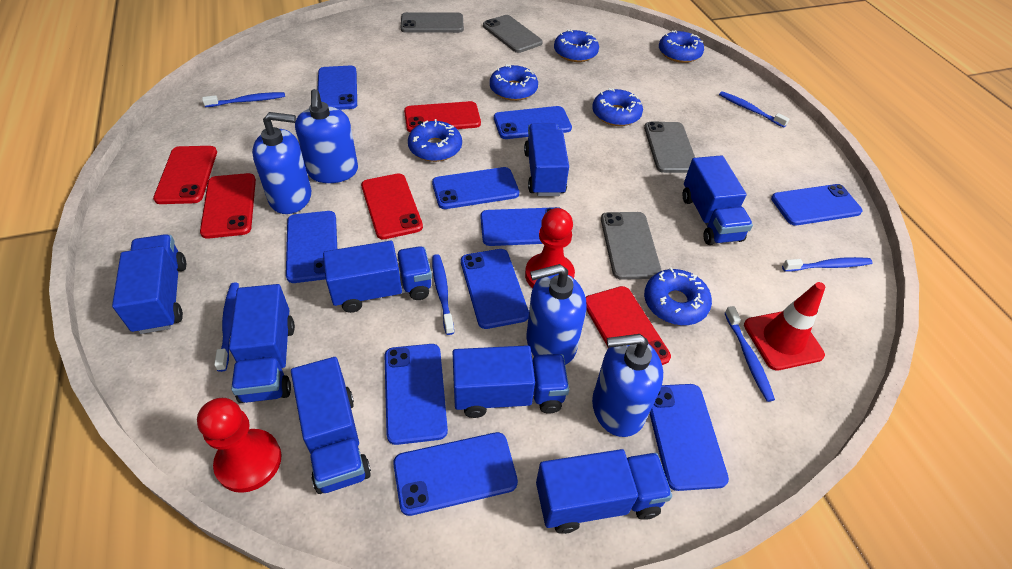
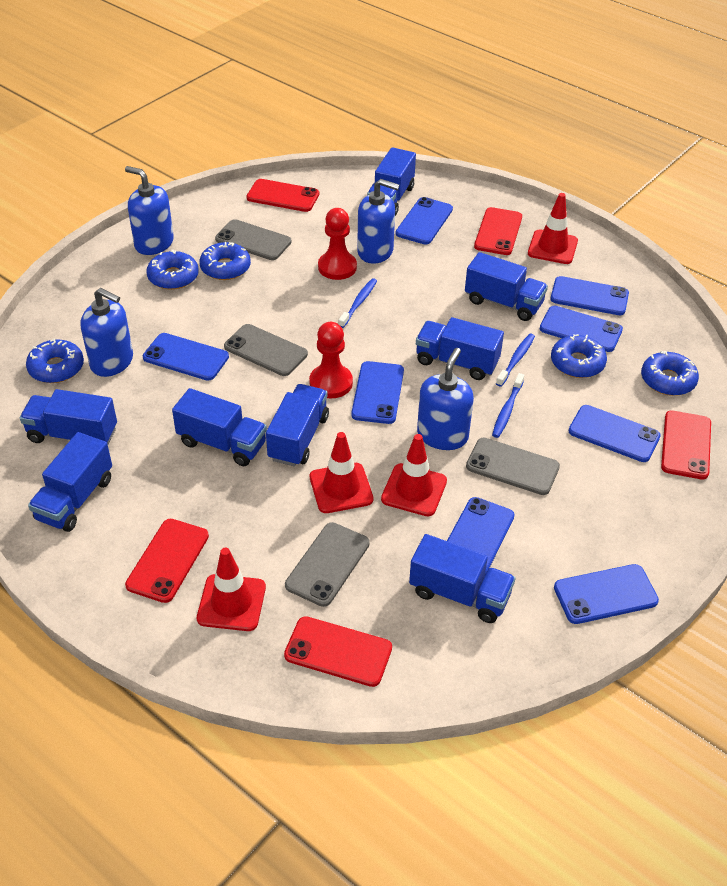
blue donut: 6 -> 5
blue phone: 10 -> 8
blue toothbrush: 6 -> 3
red traffic cone: 1 -> 4

